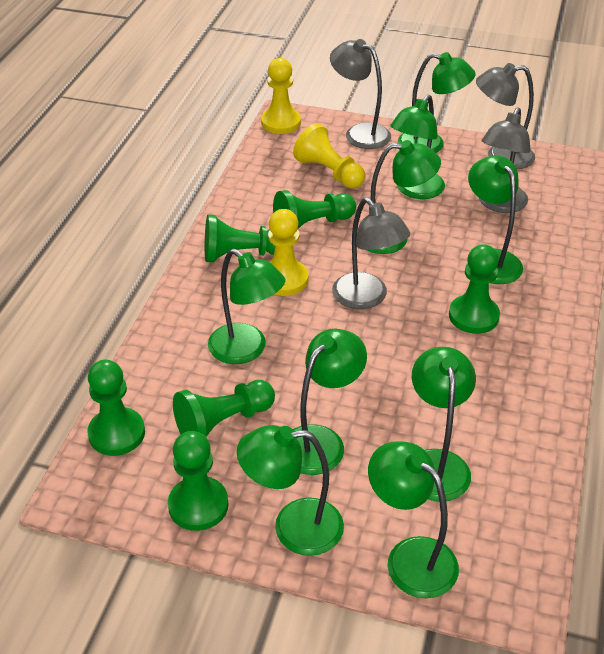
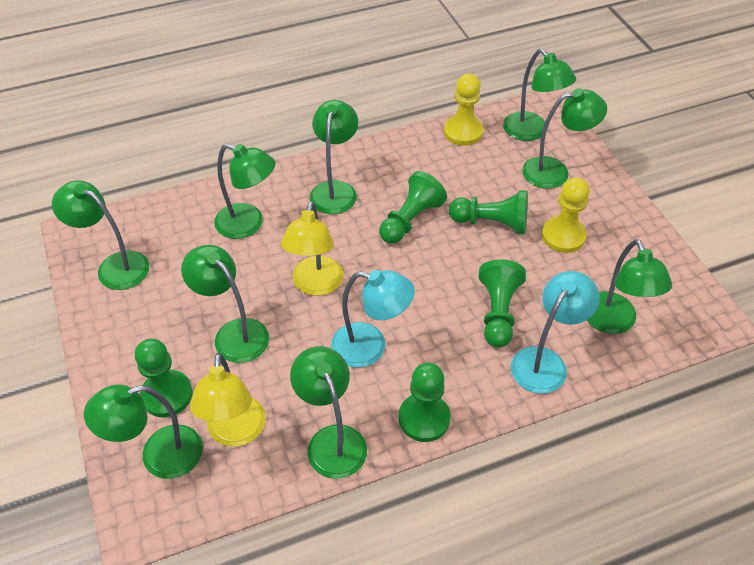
green pawn: 6 -> 5
grey lamp: 4 -> 0
turquoise lamp: 0 -> 2
yellow lamp: 0 -> 2
yellow pawn: 3 -> 2

